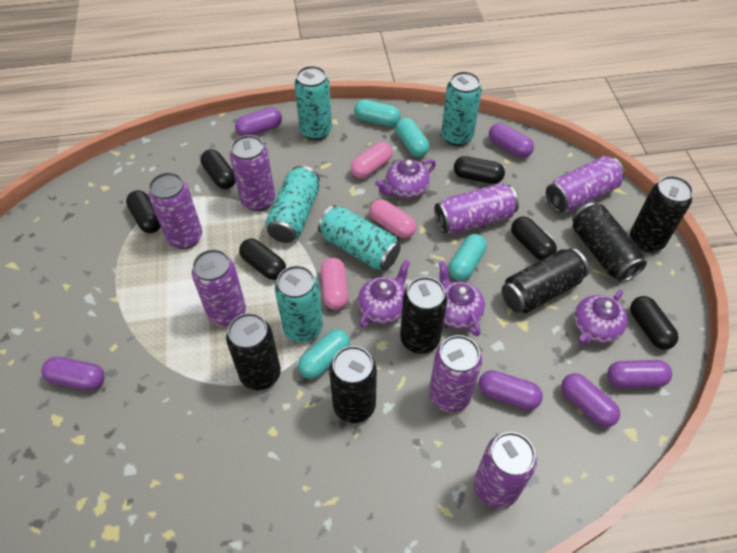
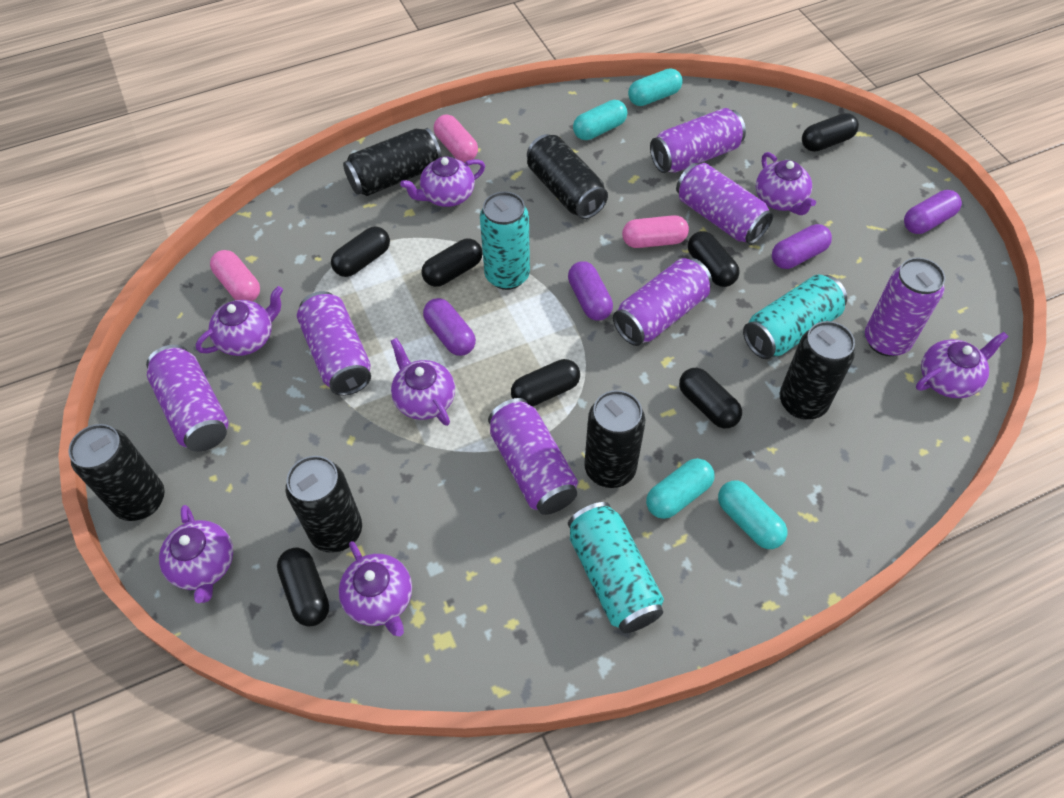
black capsule: 6 -> 7
purple capsule: 6 -> 4
purple teapot: 4 -> 7
turquoise can: 5 -> 3

